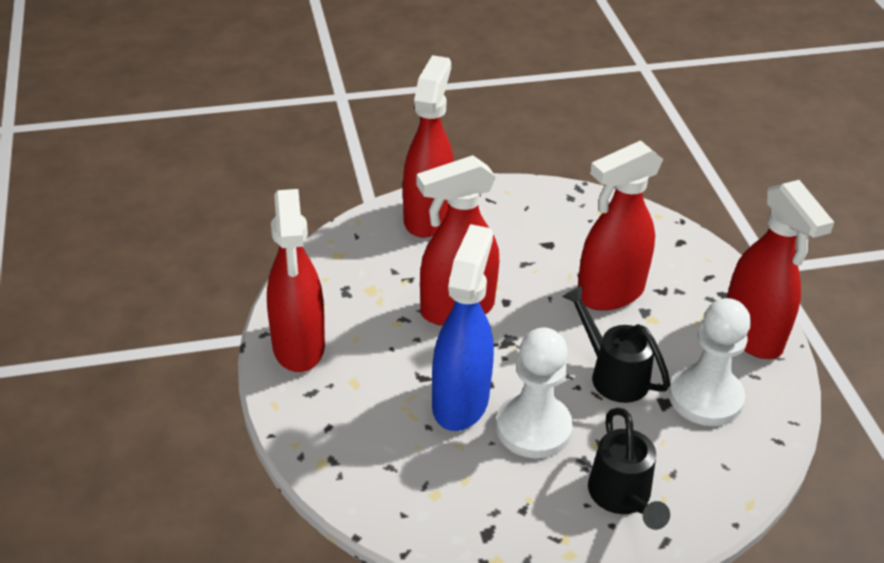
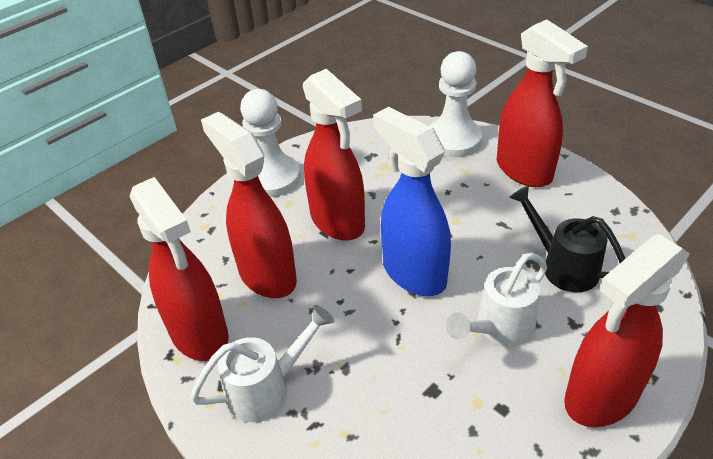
black watering can: 2 -> 1
white watering can: 0 -> 2

